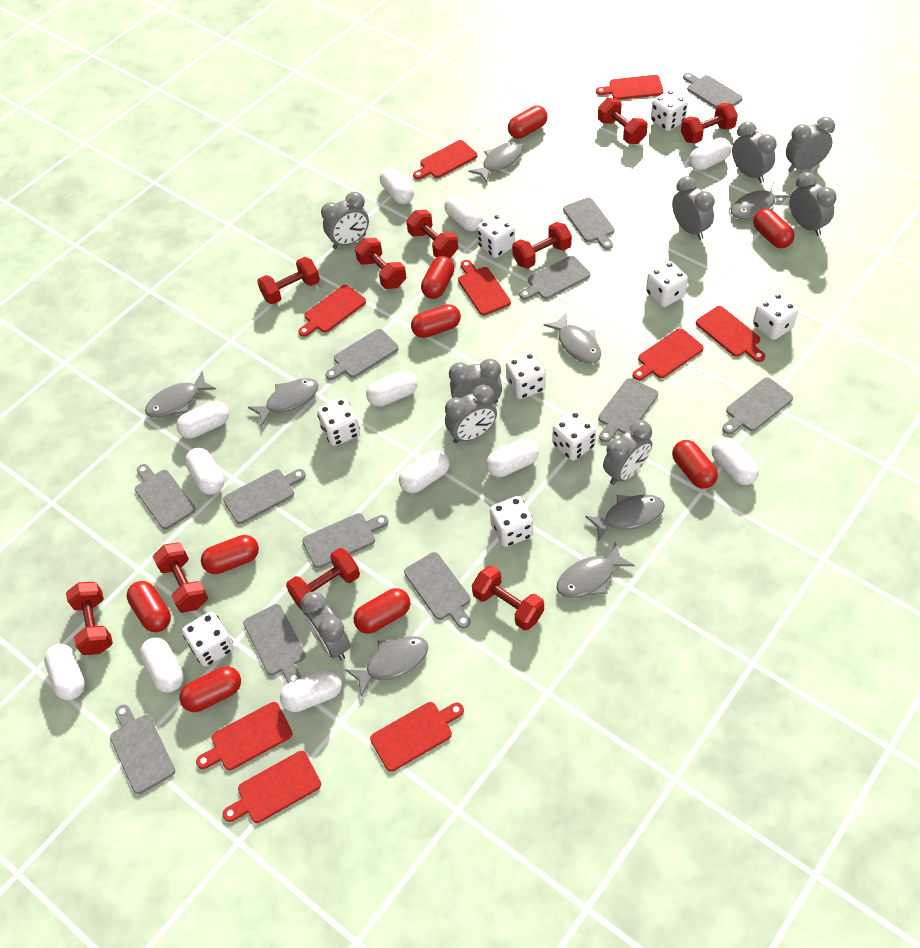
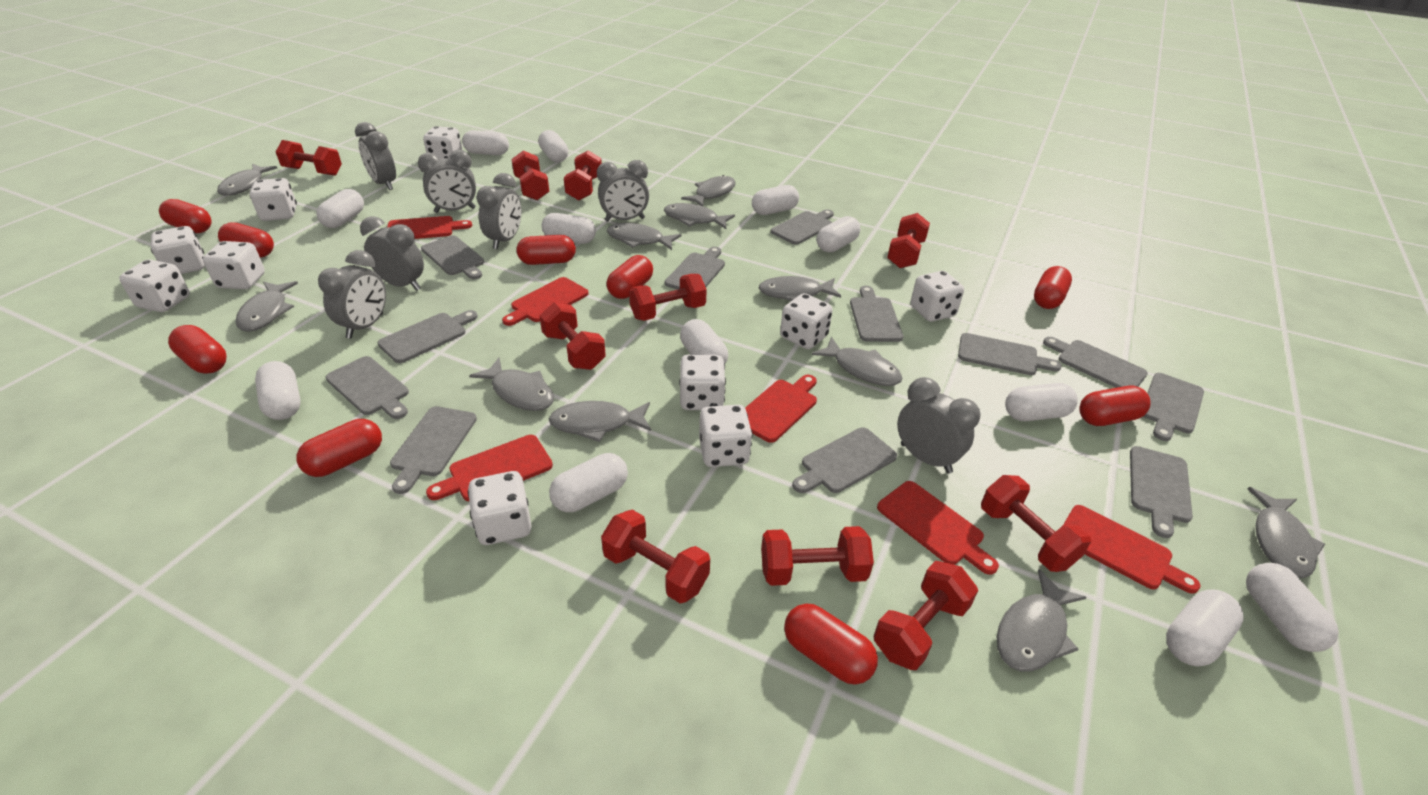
grey clock: 9 -> 7
grey fish: 8 -> 11
red cutting board: 9 -> 6
white dice: 9 -> 10

